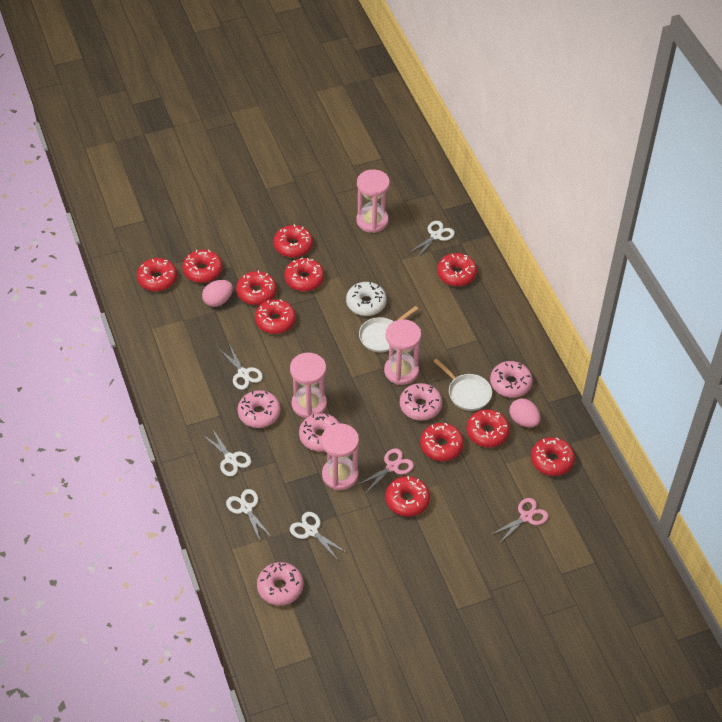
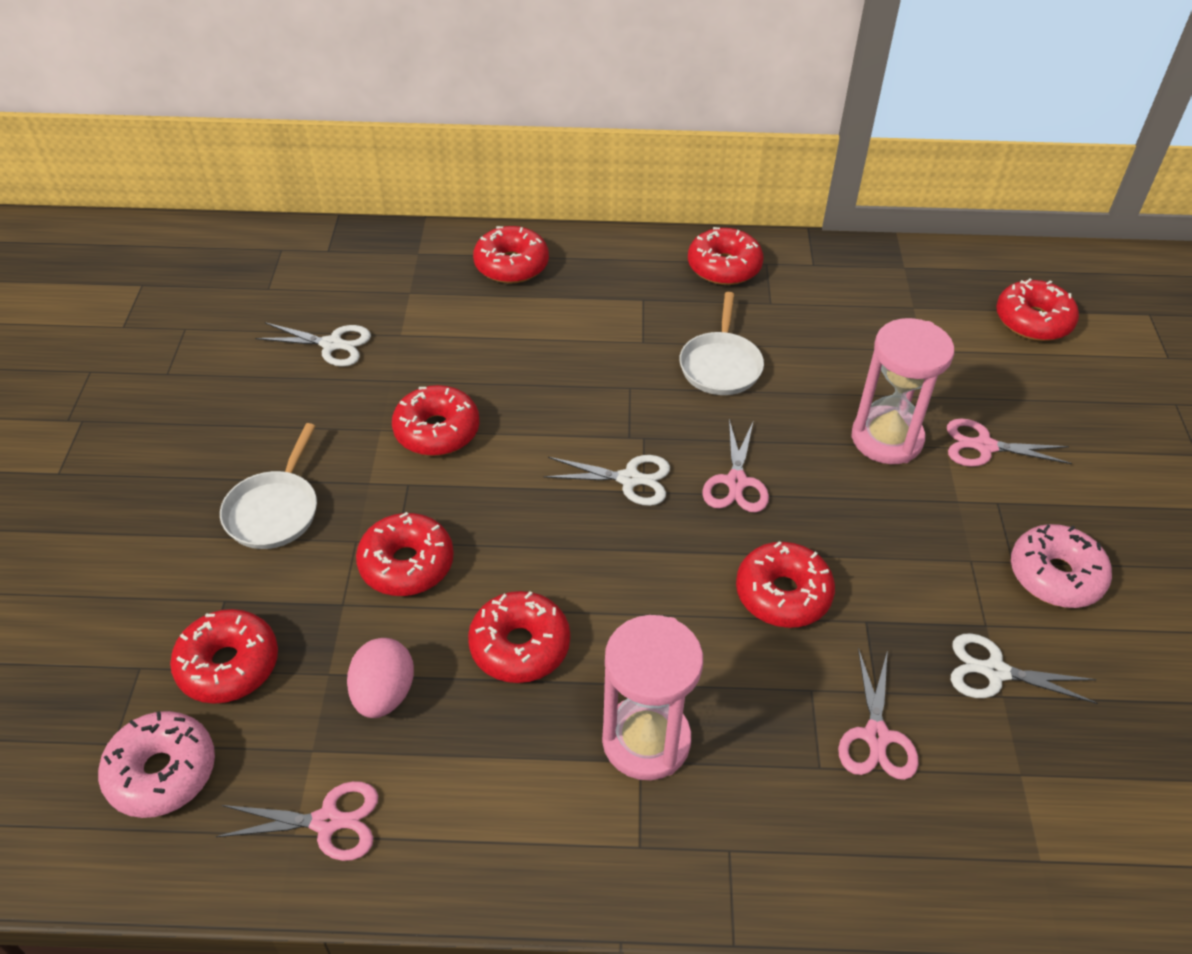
pink donut: 5 -> 2
pink egg: 2 -> 1
pink hourglass: 4 -> 2
pink scissors: 2 -> 4
red donut: 11 -> 8
white donut: 1 -> 0
white scissors: 5 -> 3

